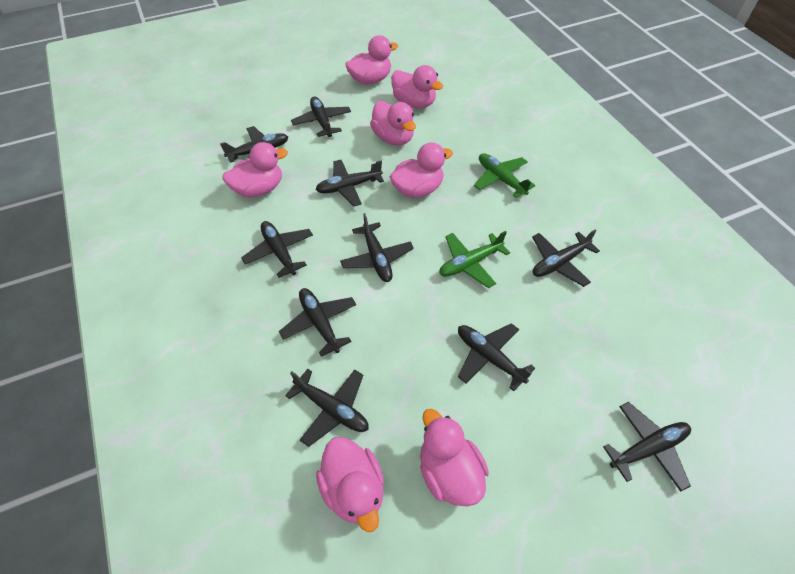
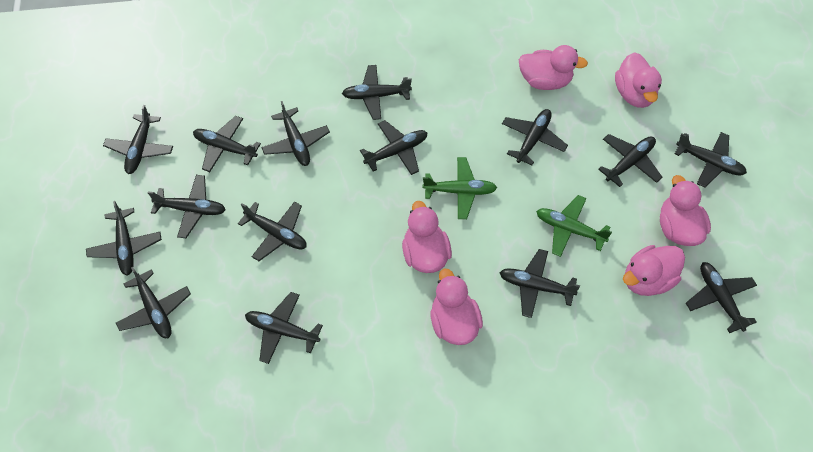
black plane: 10 -> 15
pink duck: 7 -> 6

